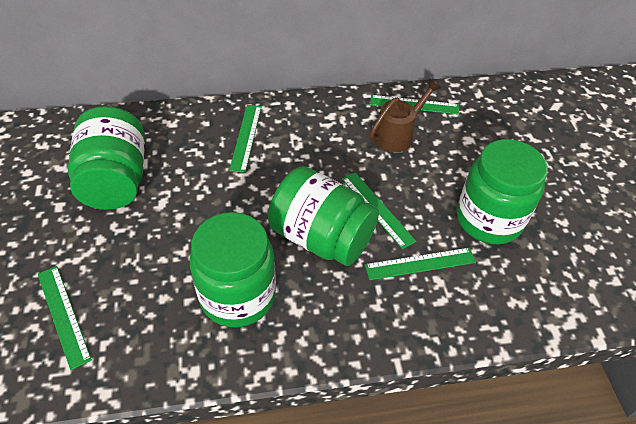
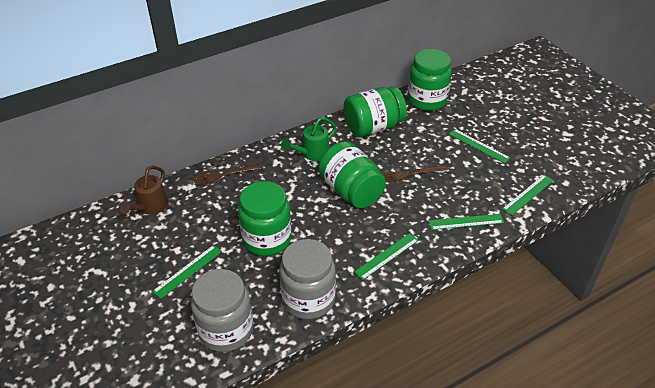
brown fork: 0 -> 2
green watering can: 0 -> 1
grey jar: 0 -> 2

